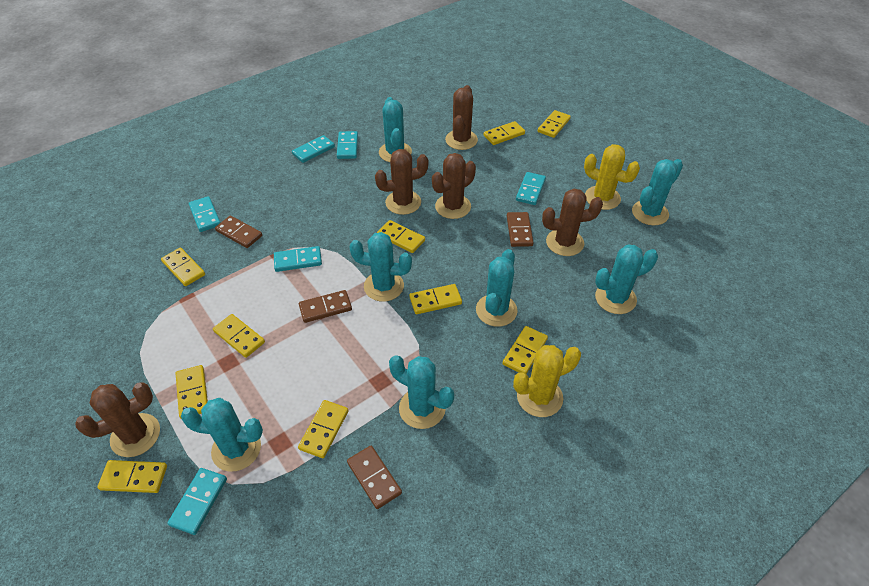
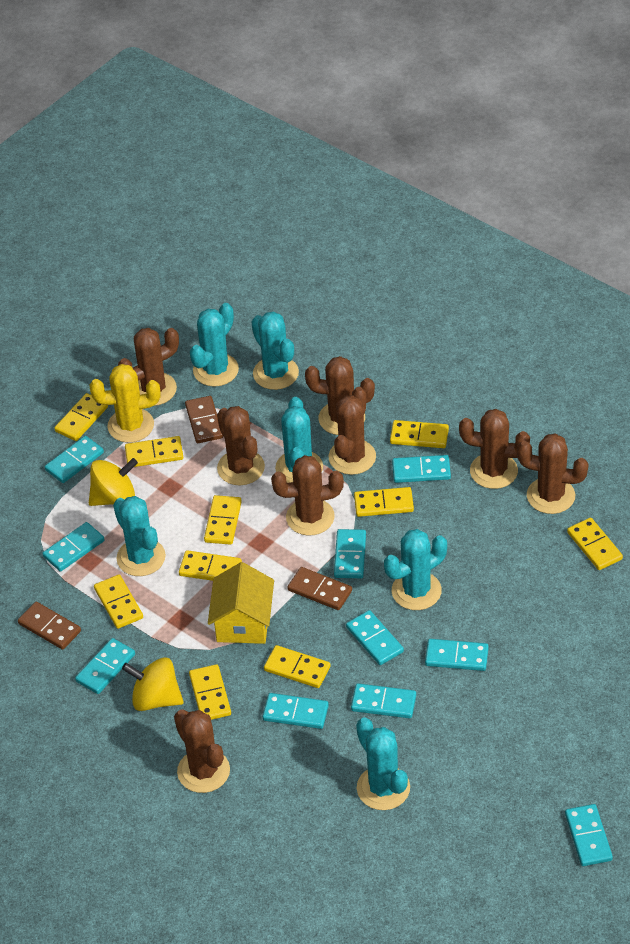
brown cactus: 5 -> 8
brown domino: 4 -> 3
turquoise cactus: 7 -> 6
turquoise domino: 6 -> 10
yellow cactus: 2 -> 1
yellow house: 0 -> 1
yellow spinning top: 0 -> 2

